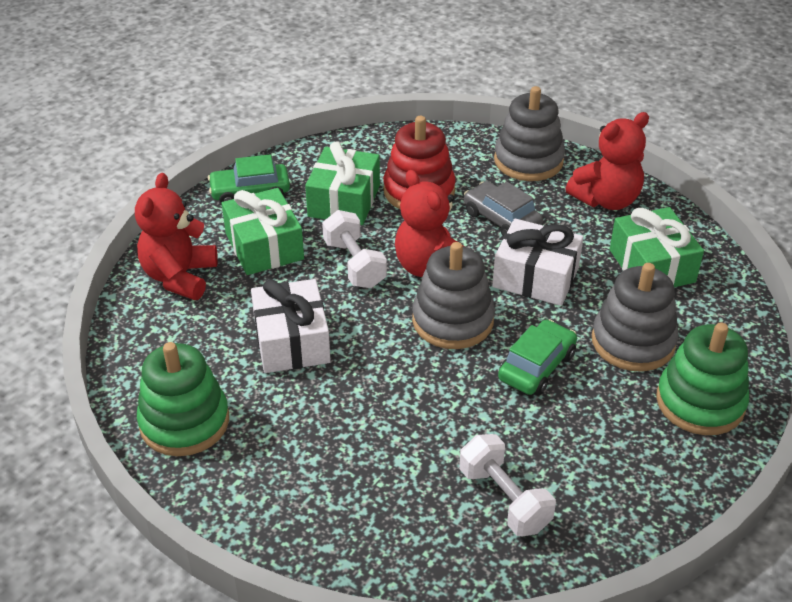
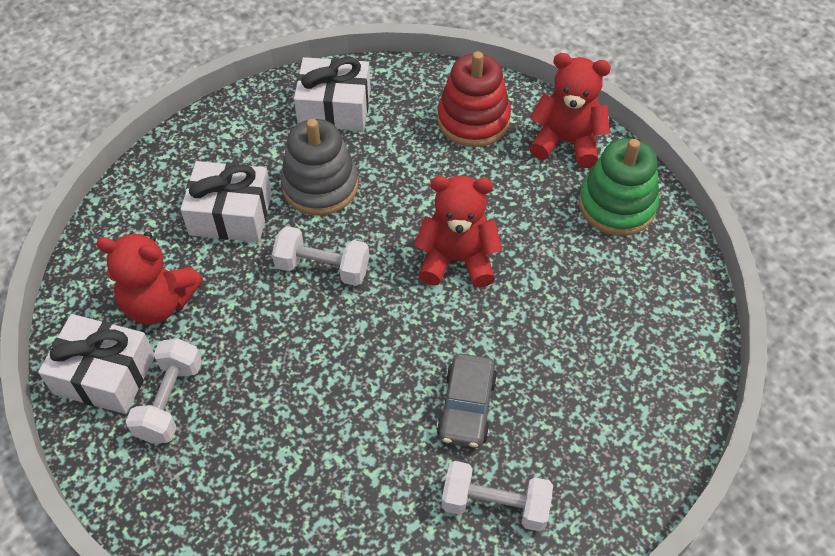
green car: 2 -> 0
green gift: 3 -> 0
green stacking toy: 2 -> 1
grey stacking toy: 3 -> 1
white dumbbell: 2 -> 3
white gift: 2 -> 3

